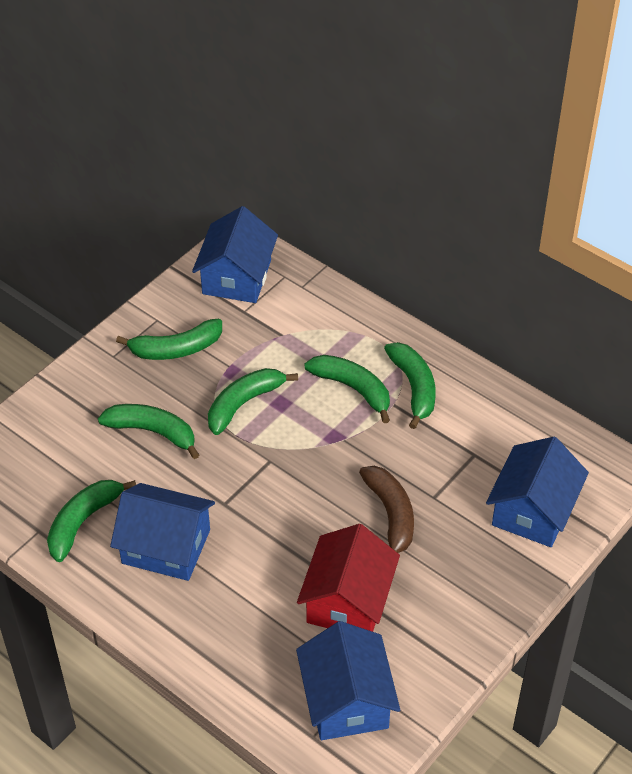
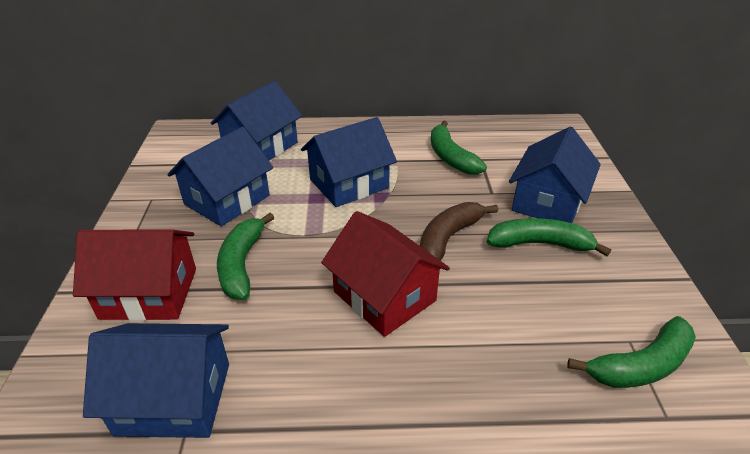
blue house: 4 -> 5
green banana: 6 -> 4
red house: 1 -> 2

